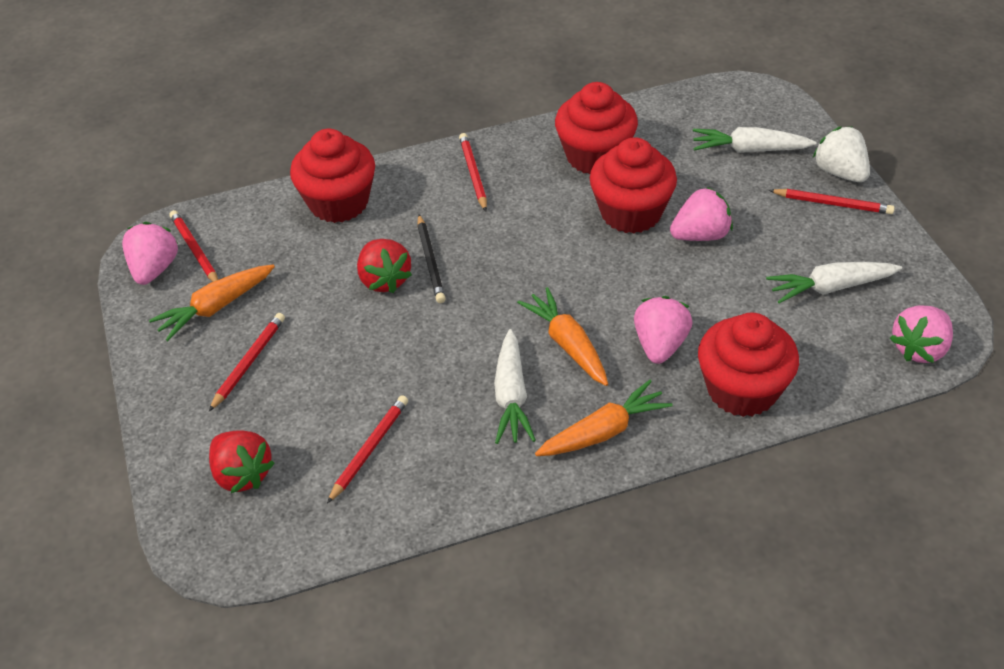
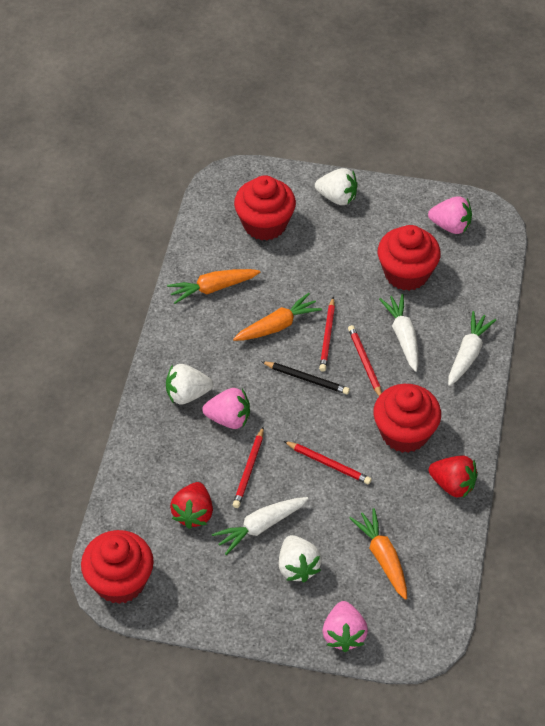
pink strawberry: 4 -> 3
red pencil: 5 -> 4
white strawberry: 1 -> 3

